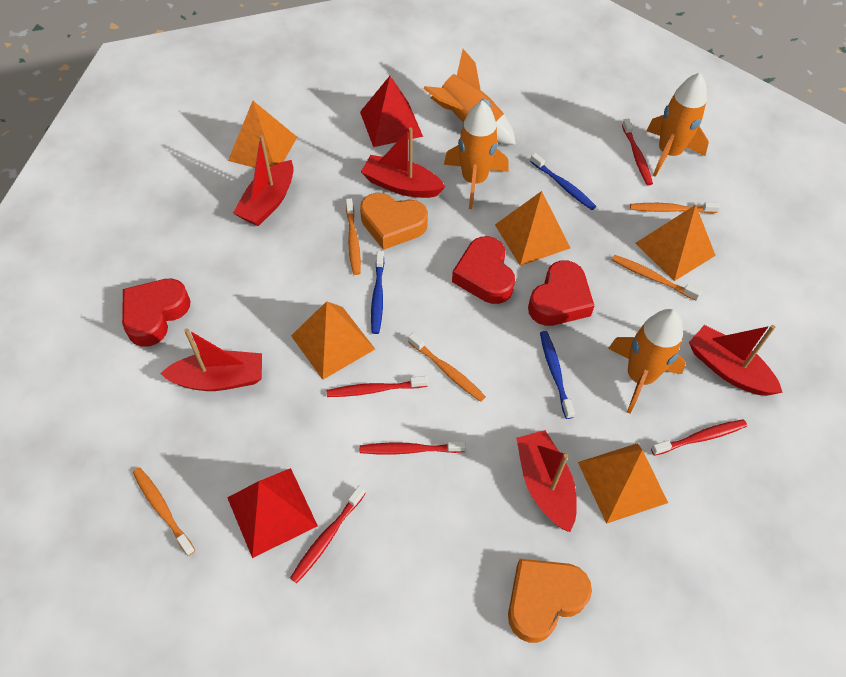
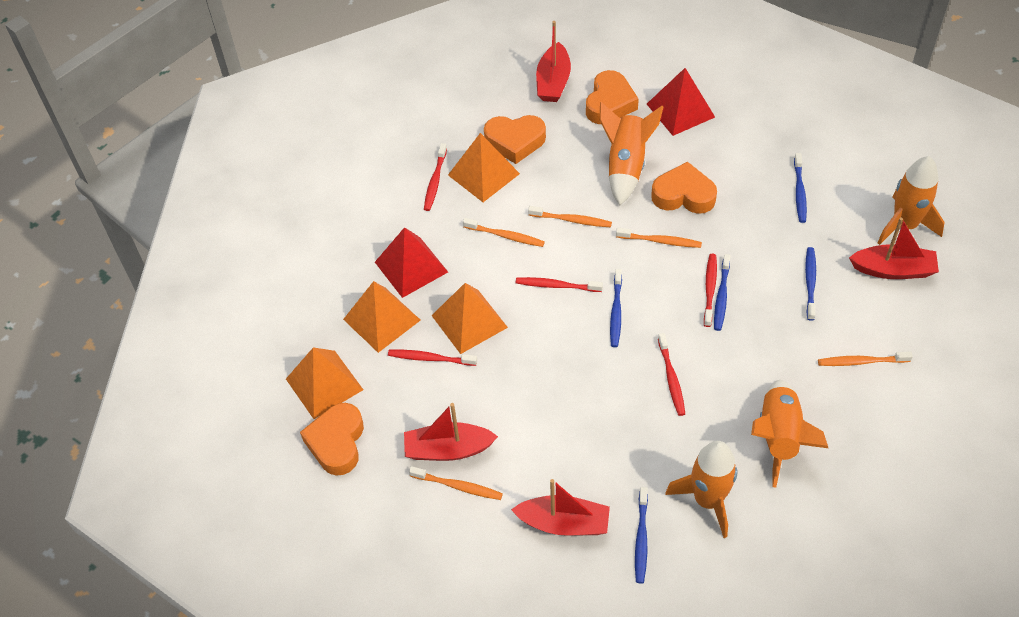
blue toothbrush: 3 -> 5
orange heart: 2 -> 4
orange pyramid: 5 -> 4
red boat: 5 -> 4
red heart: 3 -> 0

